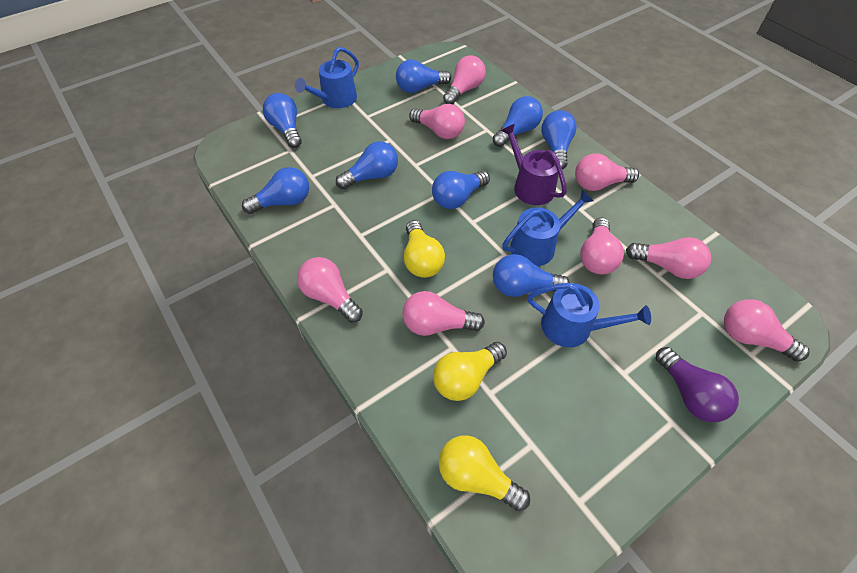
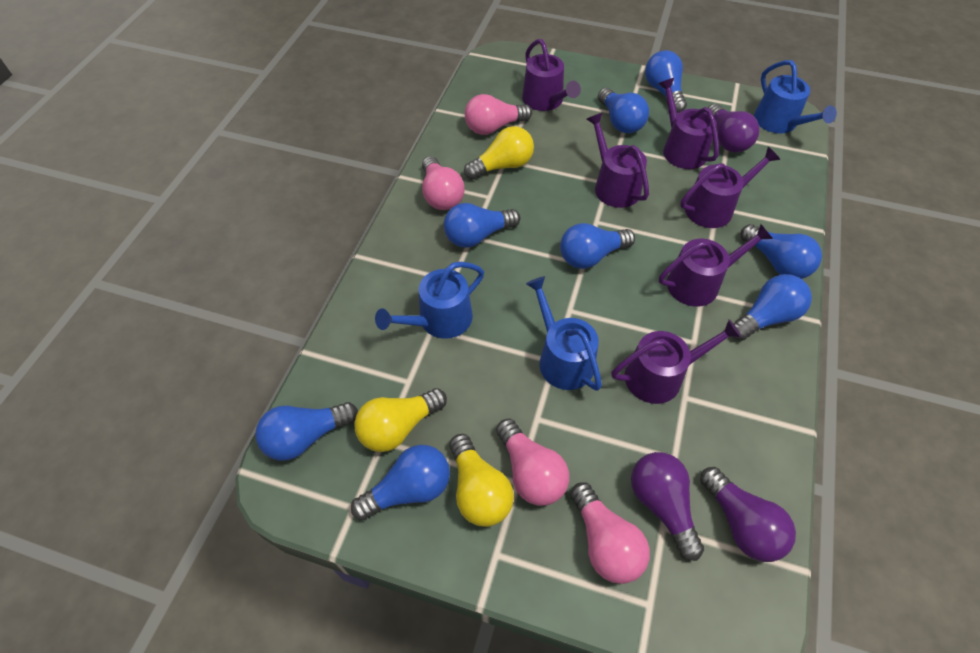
pink light bulb: 8 -> 4
purple light bulb: 1 -> 3
purple watering can: 1 -> 6

